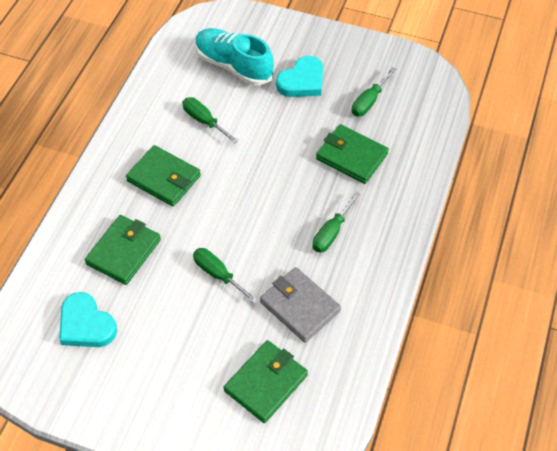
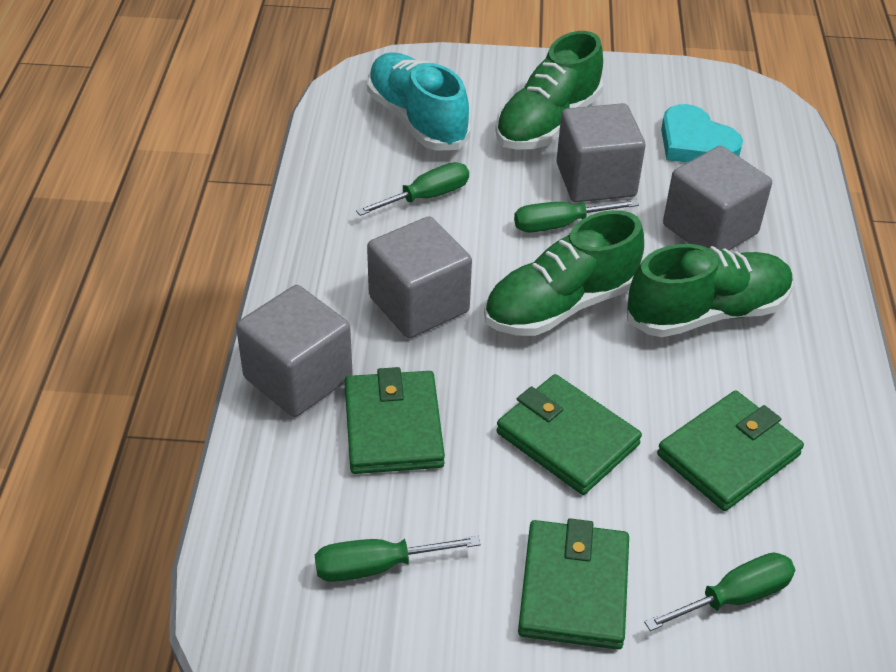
green shoe: 0 -> 3
grey cube: 0 -> 4
grey wallet: 1 -> 0
turquoise heart: 2 -> 1

